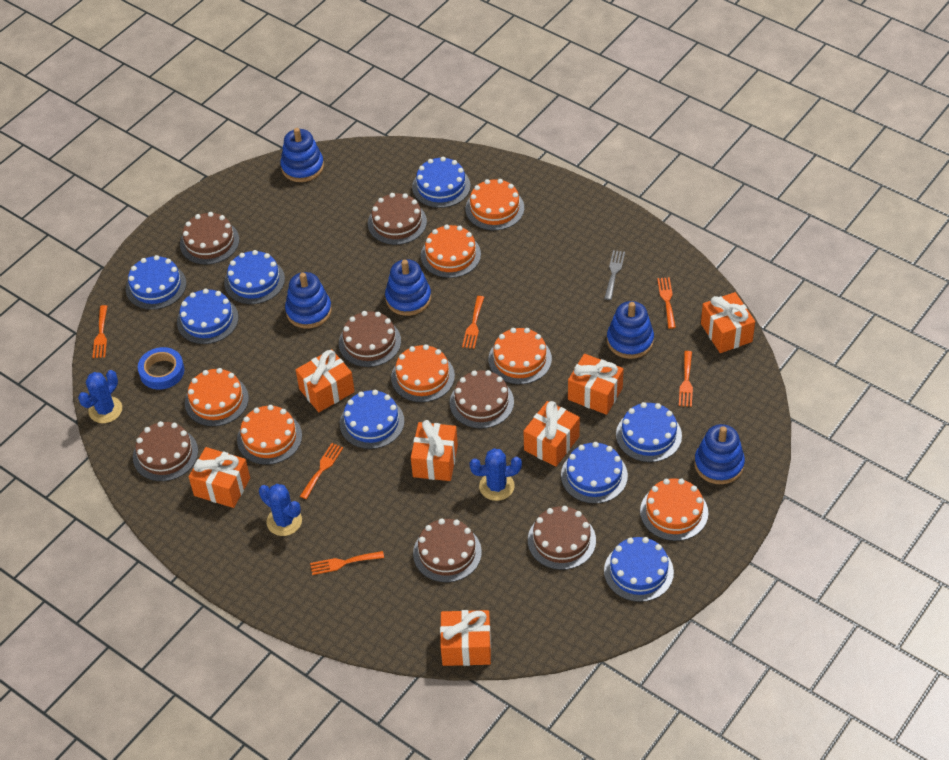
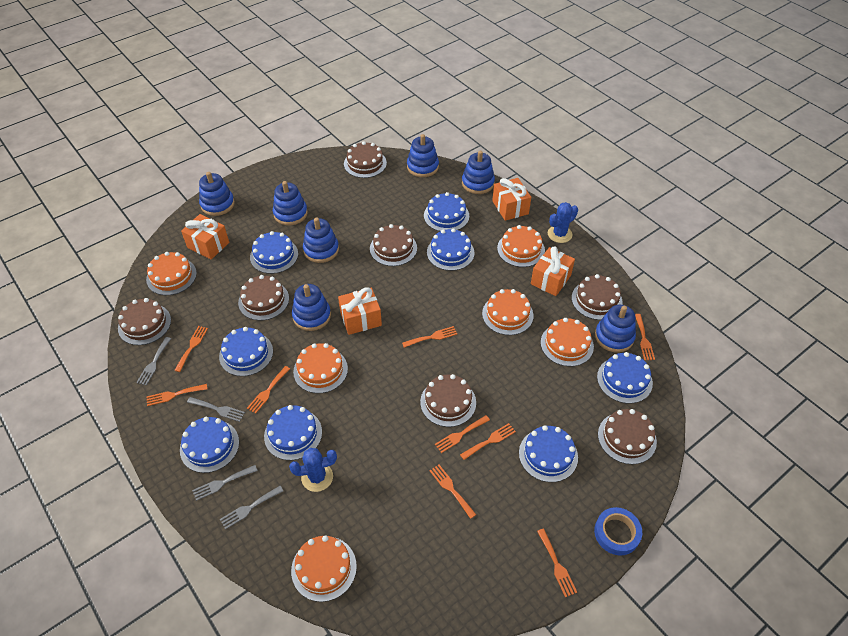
blue cactus: 3 -> 2
blue stacking toy: 5 -> 7
grey fork: 1 -> 4
orange cake: 7 -> 6
orange fork: 6 -> 9
orange gift: 7 -> 4

